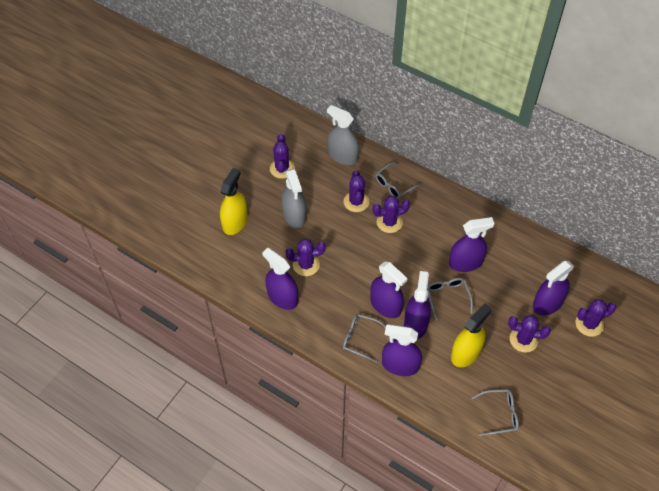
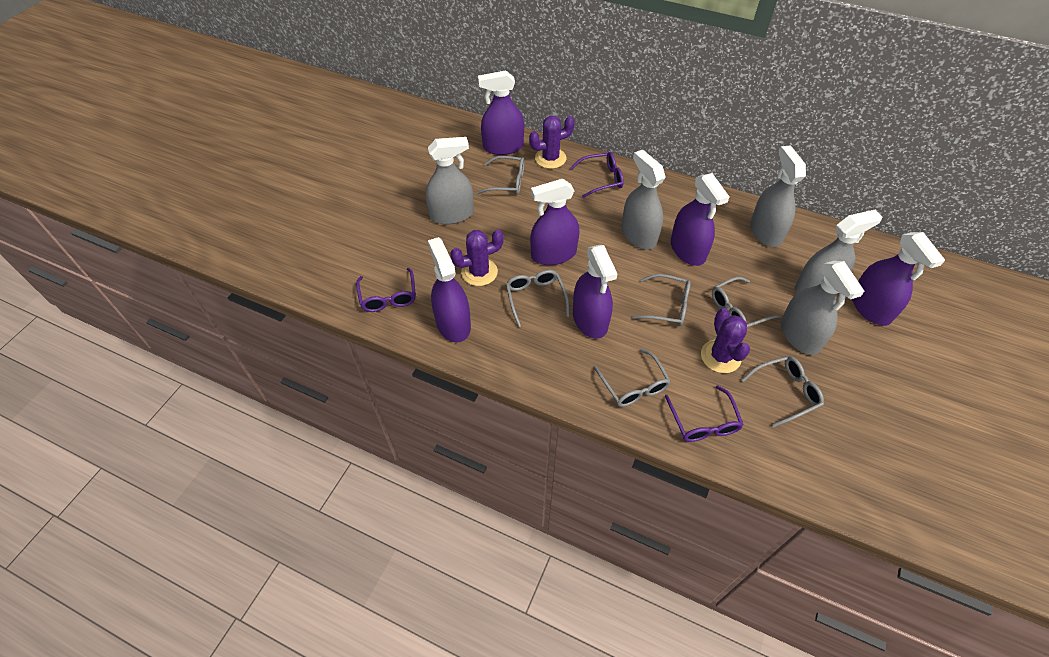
grey glasses: 4 -> 6
grey spray bottle: 2 -> 5
purple cactus: 6 -> 3
purple glasses: 0 -> 3
yellow spray bottle: 2 -> 0

